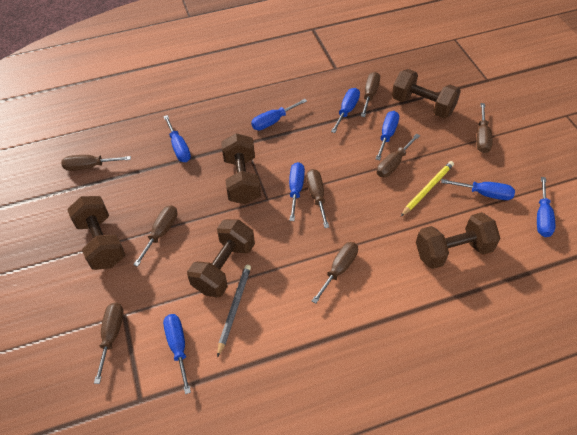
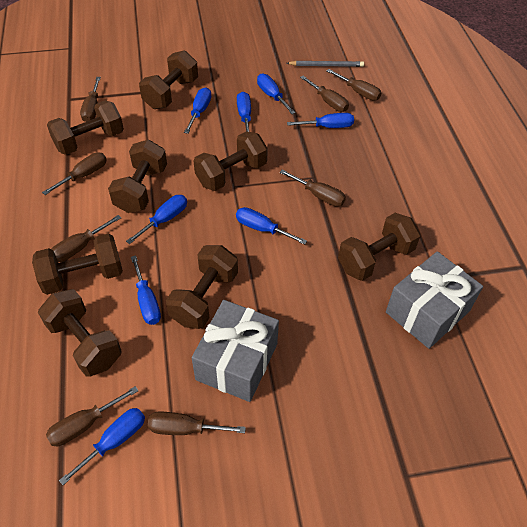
brown dumbbell: 5 -> 8
grey gift: 0 -> 2
yellow pencil: 1 -> 0

